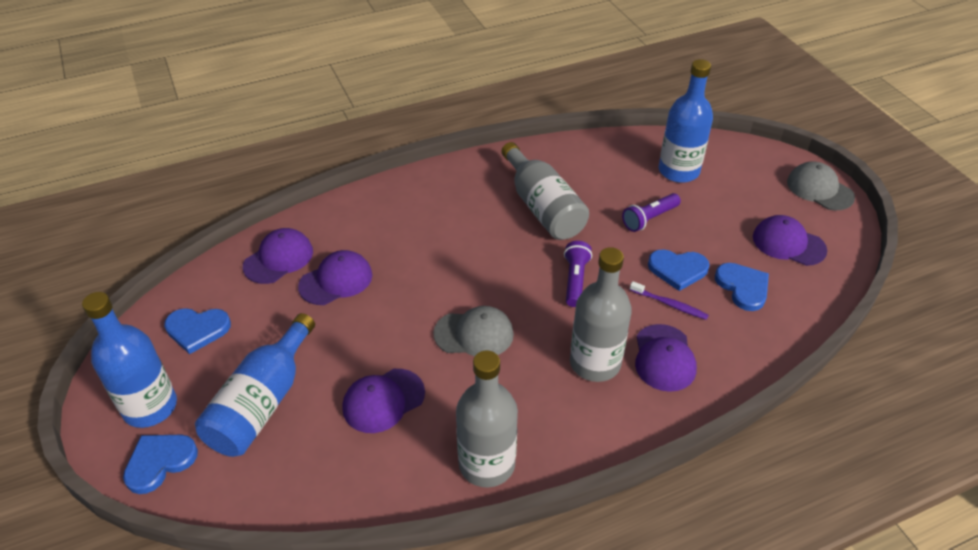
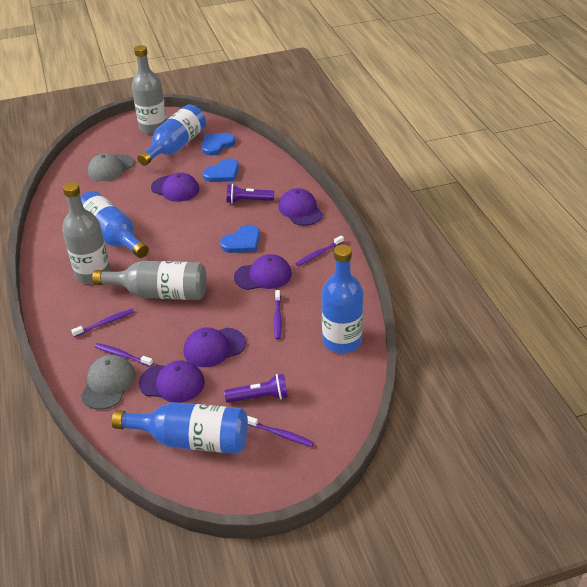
blue bottle: 3 -> 4
blue heart: 4 -> 3
purple toothbrush: 1 -> 5

